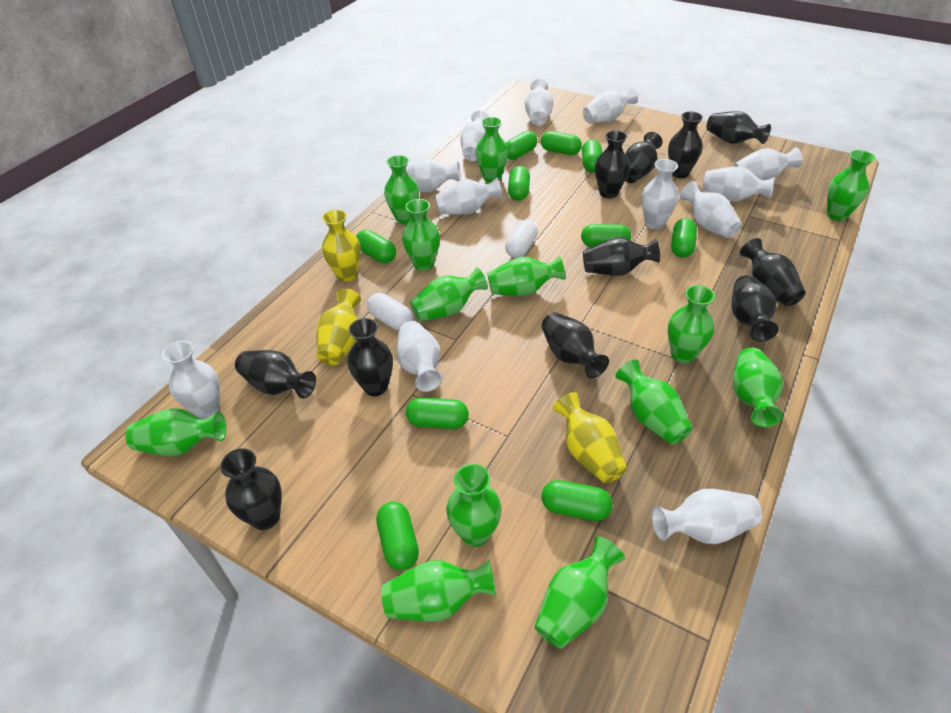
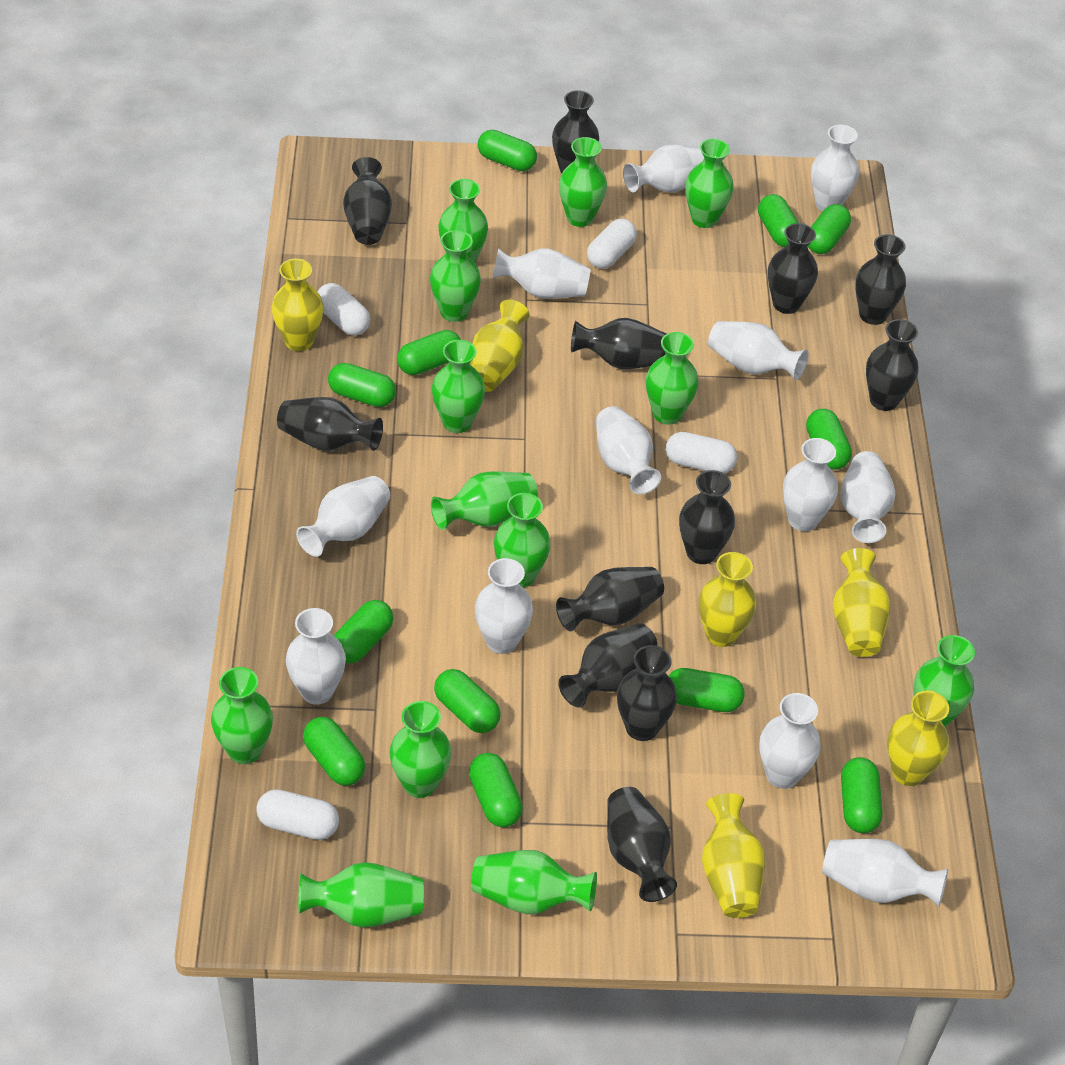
black vase: 11 -> 12
green capsule: 10 -> 12
white capsule: 2 -> 4
yellow vase: 3 -> 6

